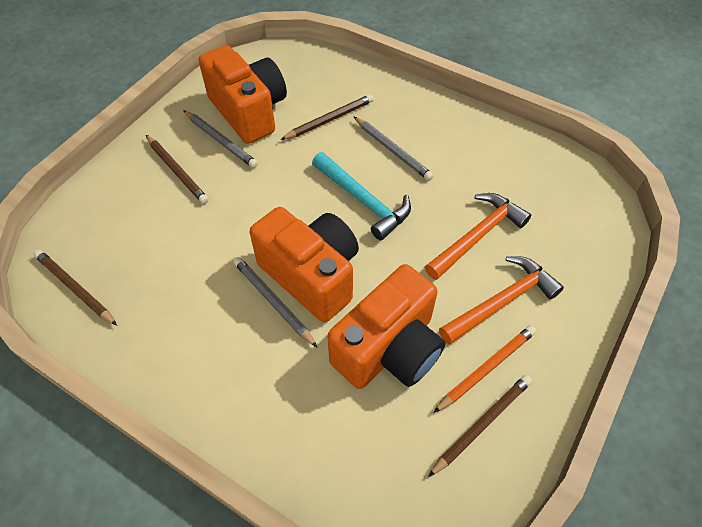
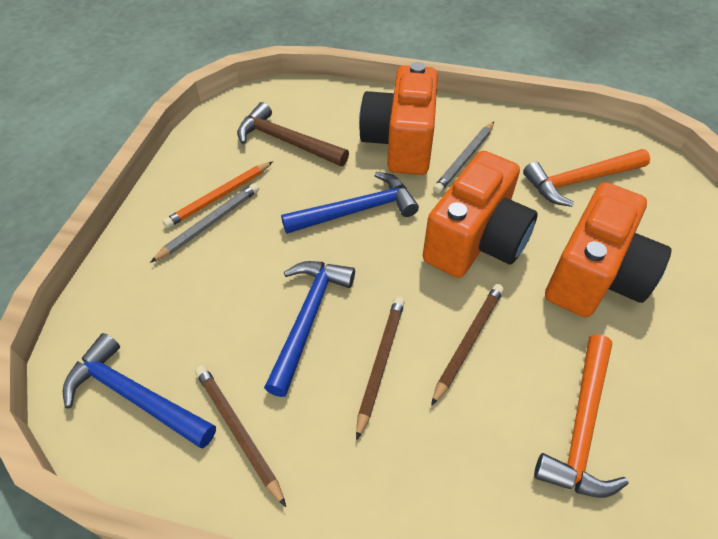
blue hammer: 0 -> 3
brown hammer: 0 -> 1
brown pencil: 4 -> 3
grey pencil: 3 -> 2
turquoise hammer: 1 -> 0

